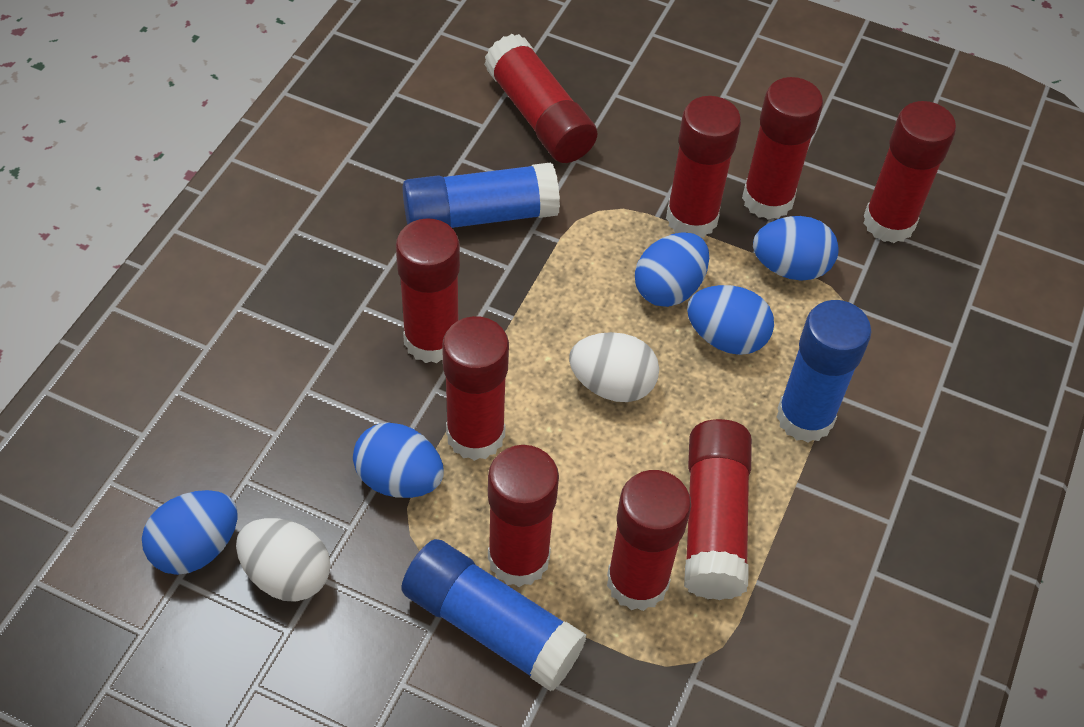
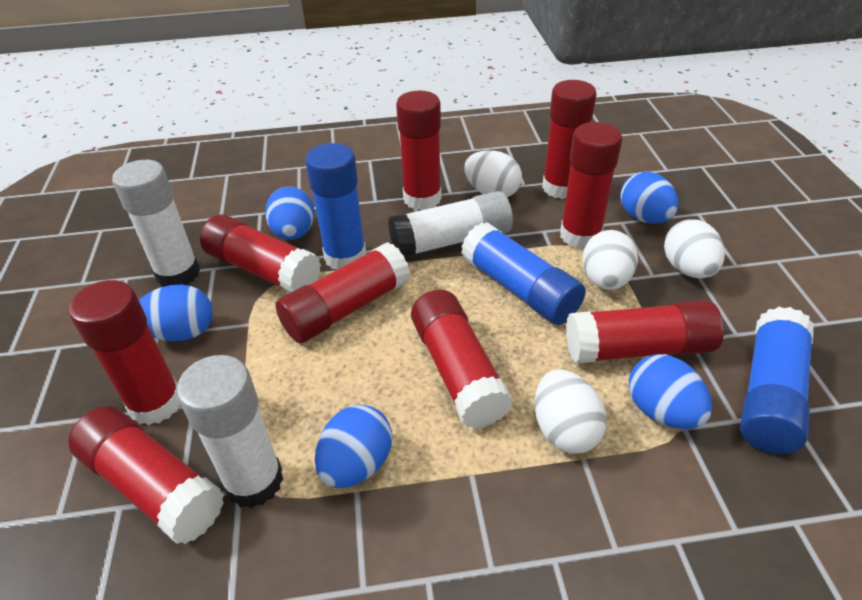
white egg: 2 -> 4
white glue stick: 0 -> 3

